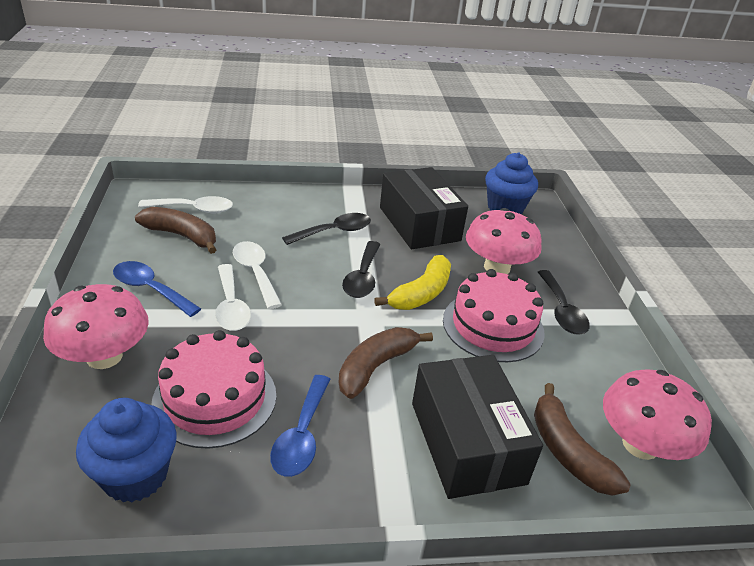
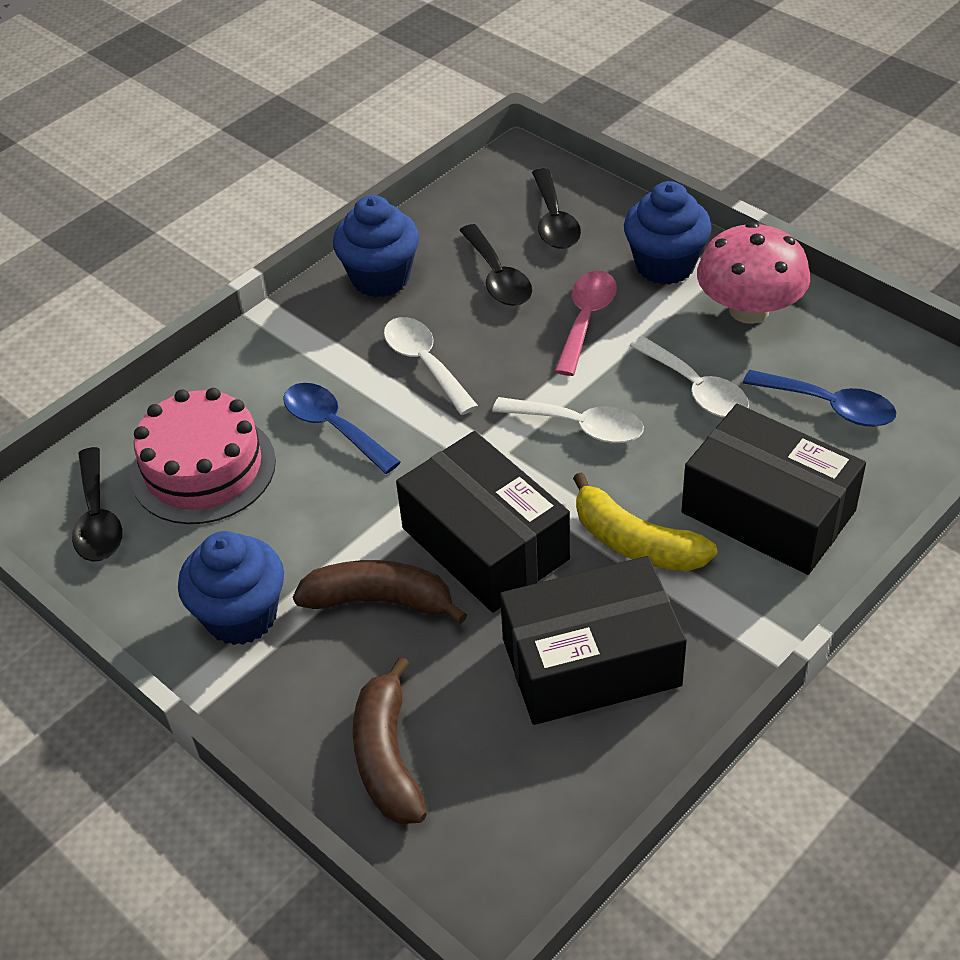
black box: 2 -> 3
blue cupcake: 2 -> 3
brown banana: 3 -> 2
pink cake: 2 -> 1
pink mushroom: 3 -> 1
pink spoon: 0 -> 1

